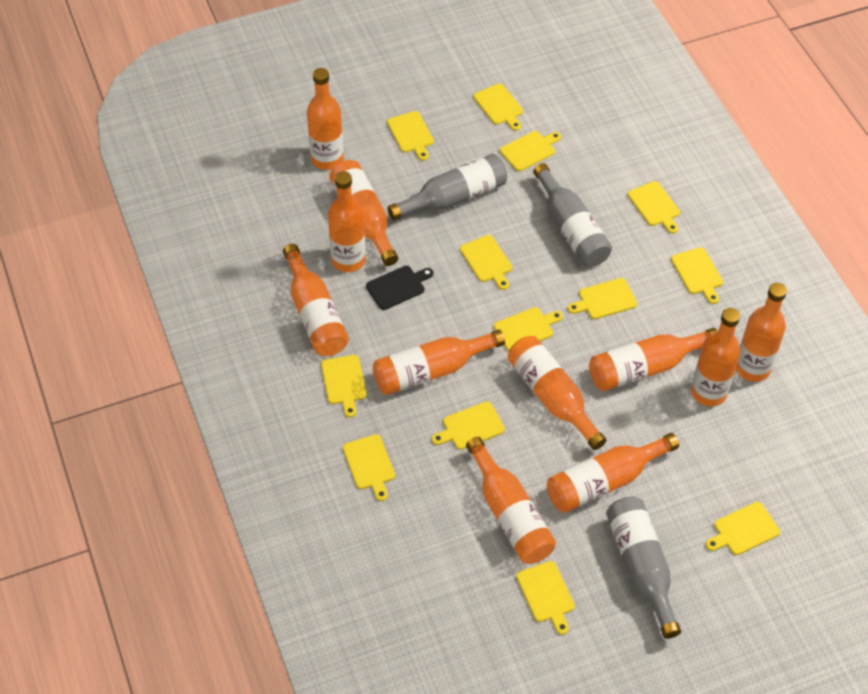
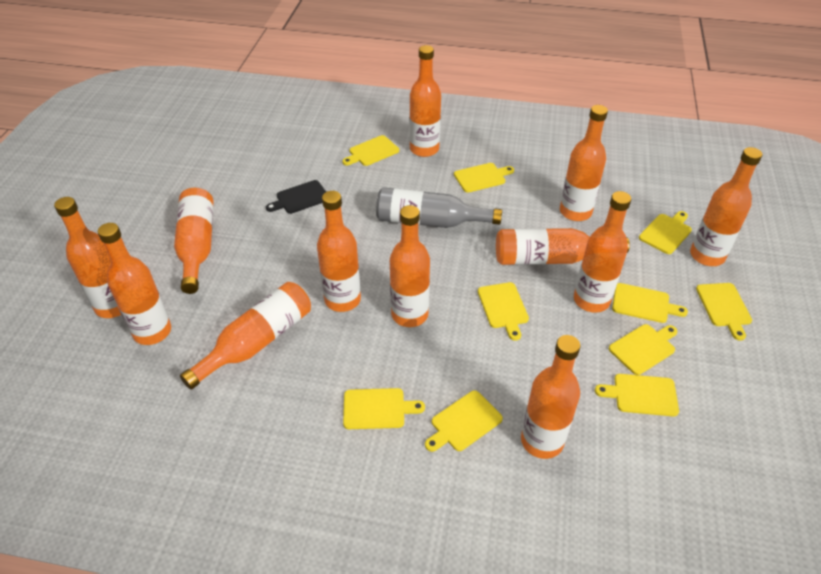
grey bottle: 3 -> 1
orange bottle: 11 -> 12
yellow cutting board: 13 -> 10

